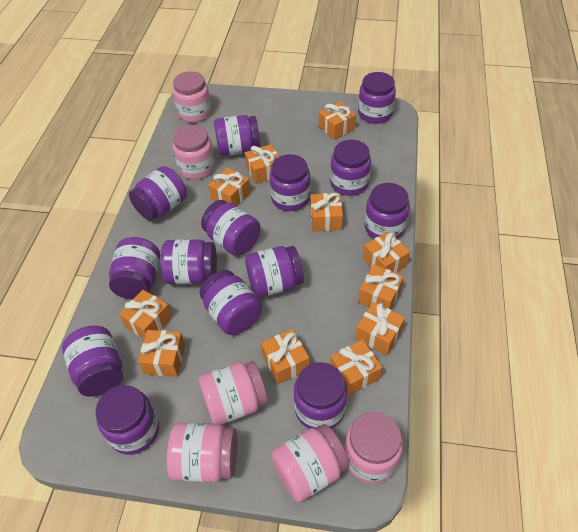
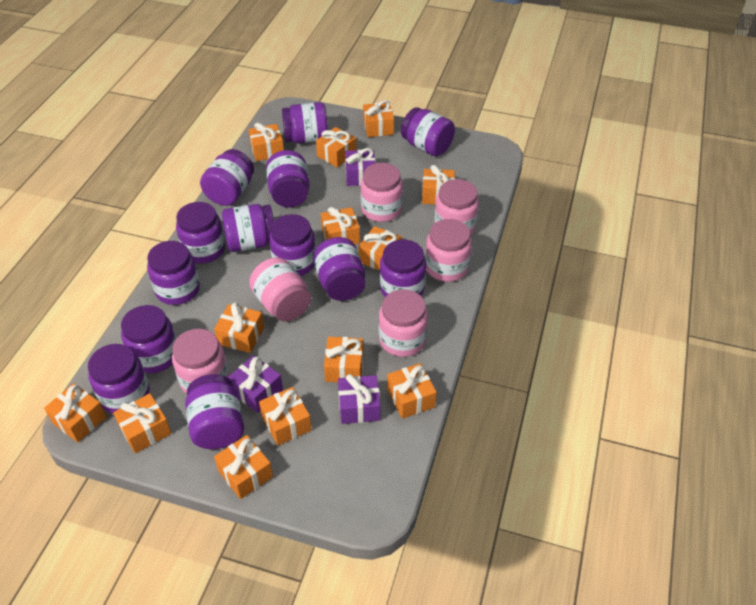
orange gift: 11 -> 13
purple gift: 0 -> 3
purple jar: 14 -> 13

